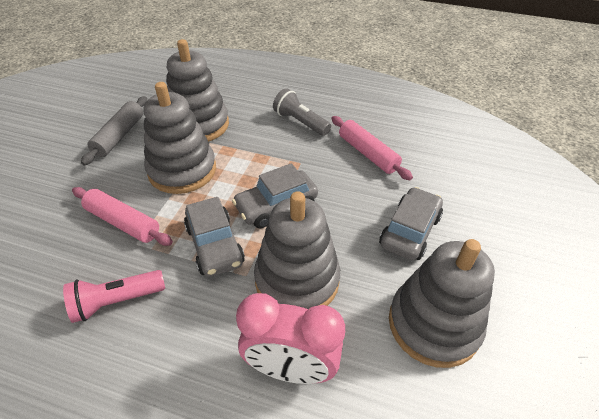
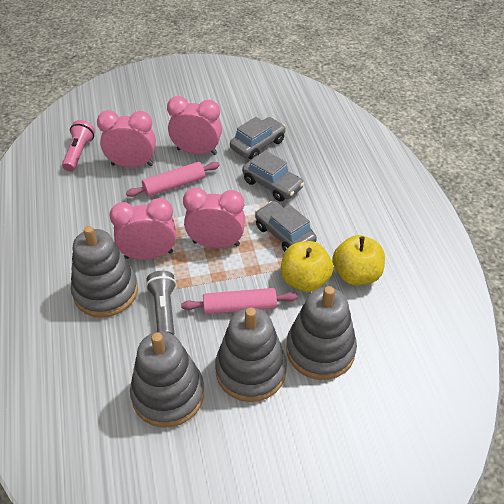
grey rolling pin: 1 -> 0
pink clock: 1 -> 4
yellow apple: 0 -> 2

